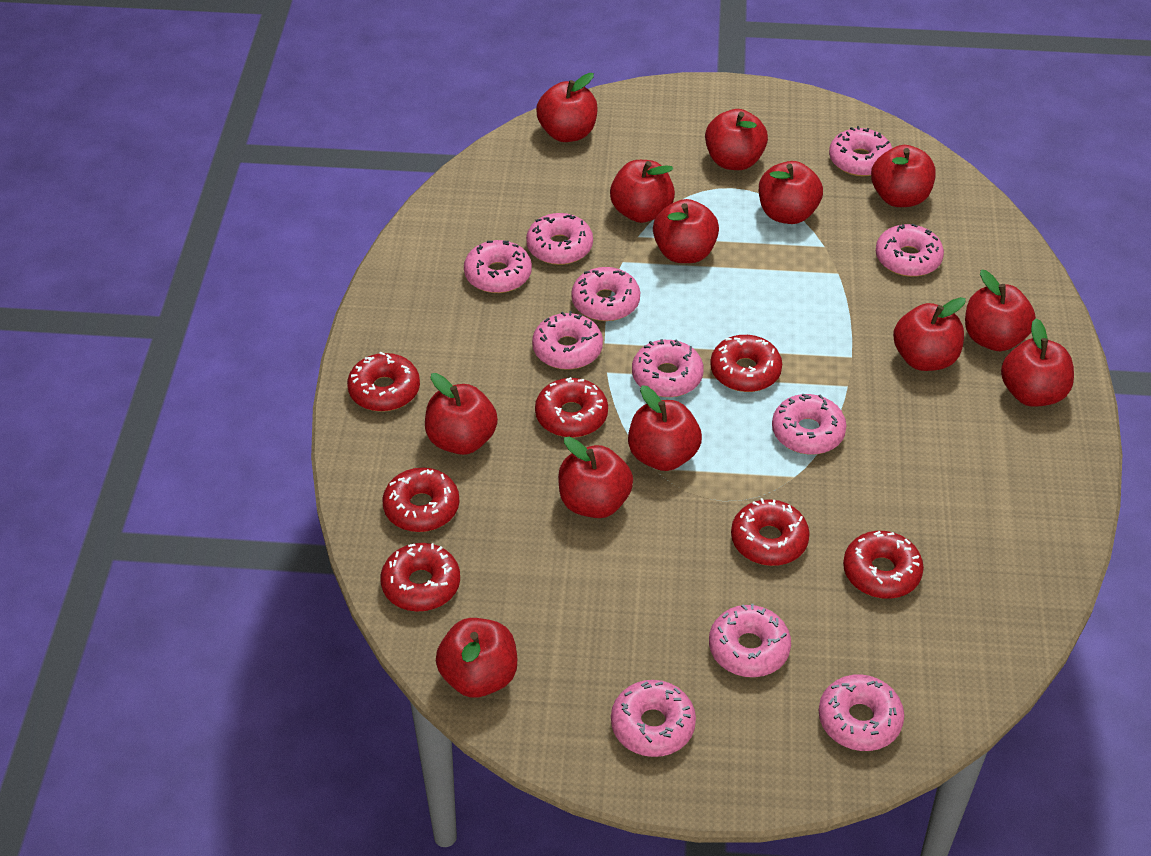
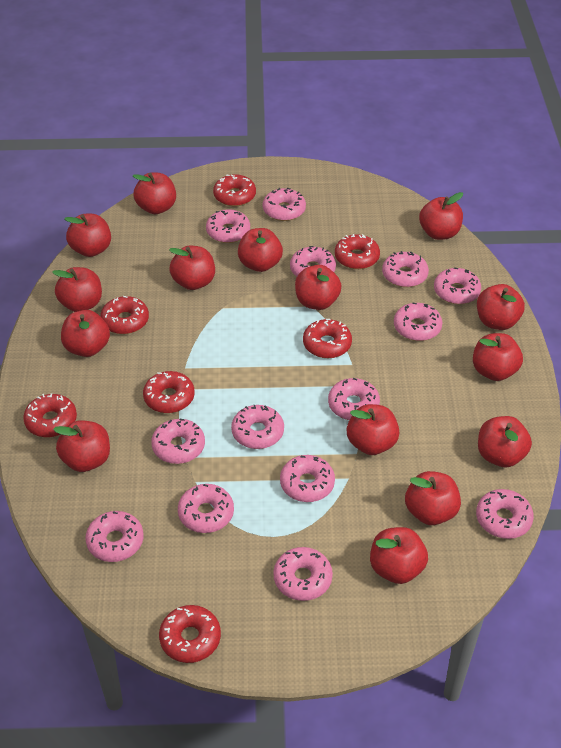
pink donut: 11 -> 14
red apple: 13 -> 15

